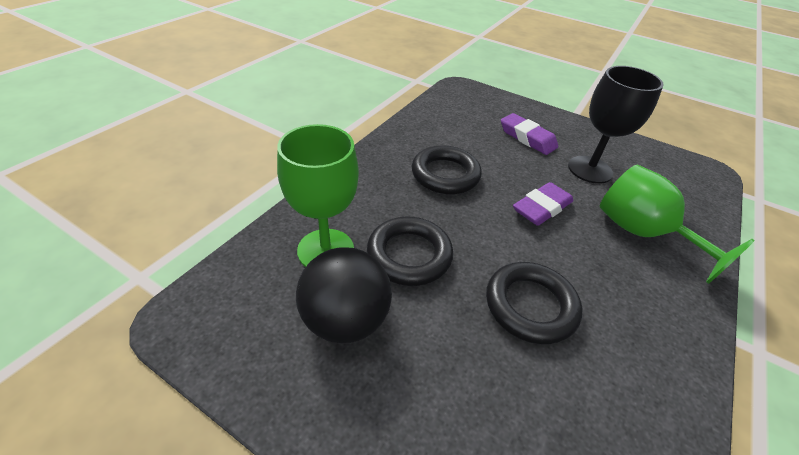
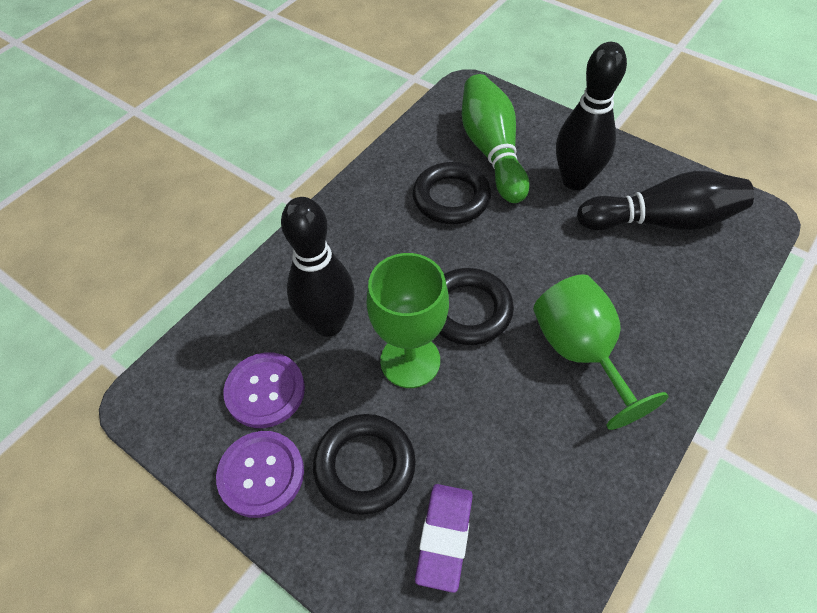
black ball: 1 -> 0
black bowling pin: 0 -> 3
black goblet: 1 -> 0
green bowling pin: 0 -> 1
purple button: 0 -> 2
purple eraser: 2 -> 1

